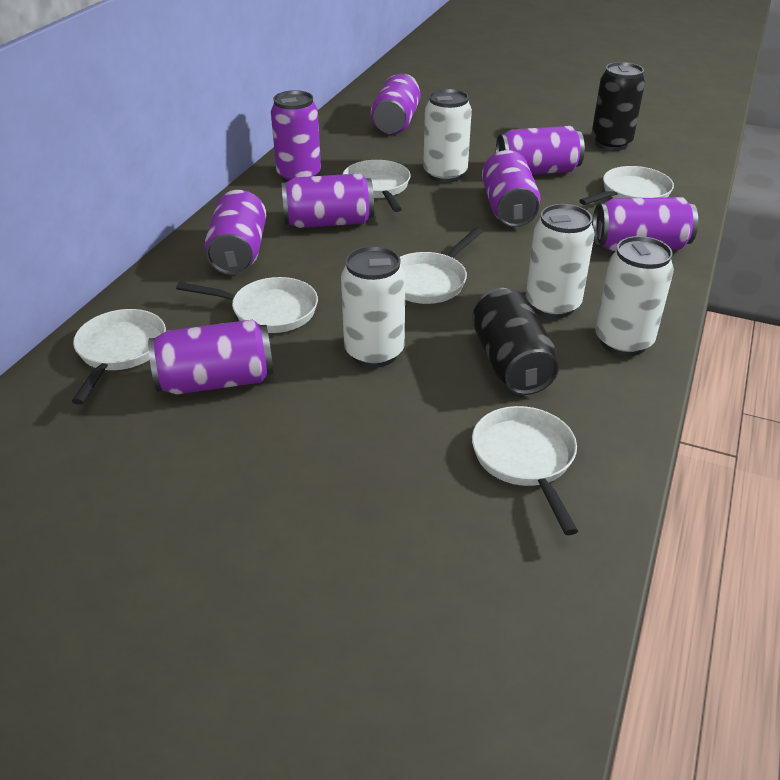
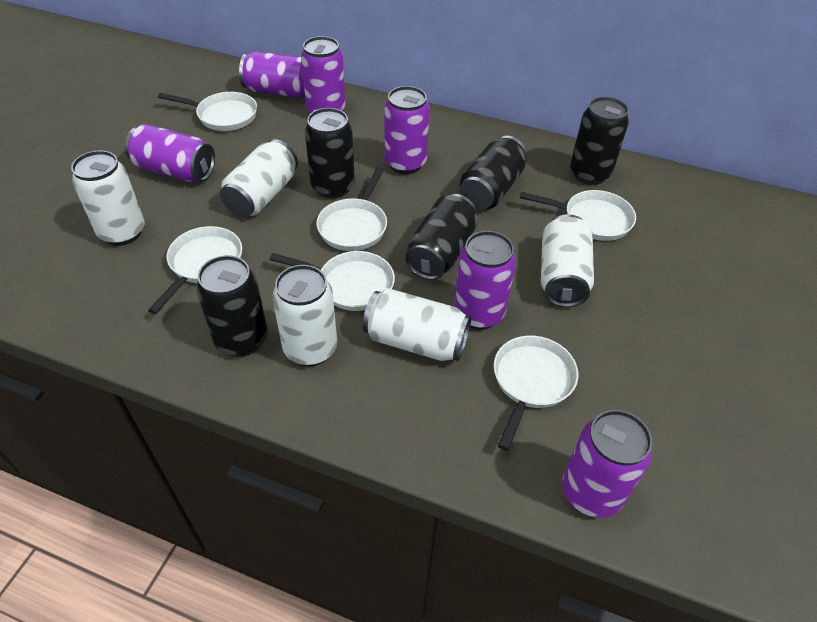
black can: 2 -> 5
purple can: 8 -> 6
white can: 4 -> 5

